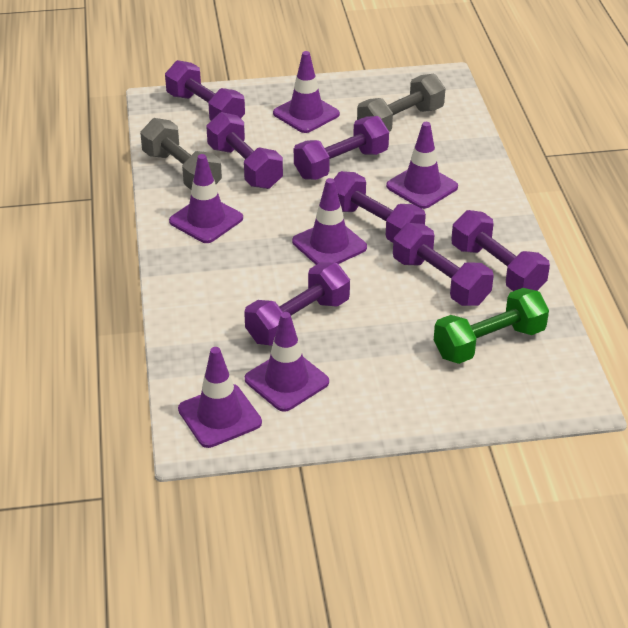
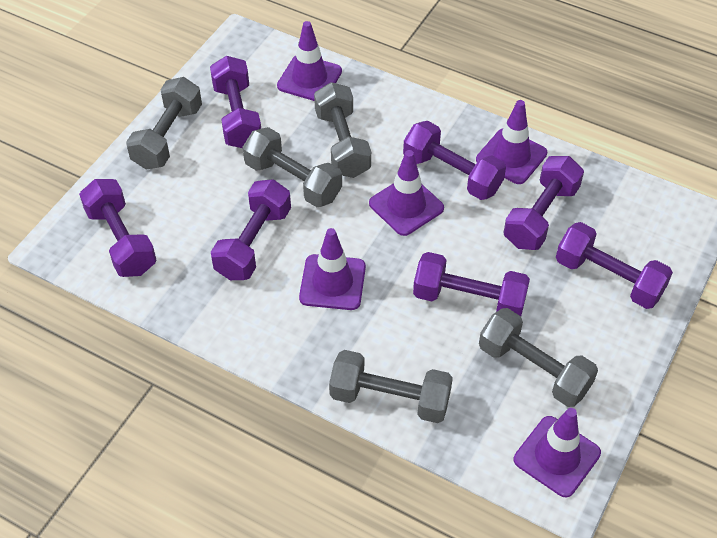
green dumbbell: 1 -> 0
grey dumbbell: 2 -> 5
purple traffic cone: 6 -> 5

